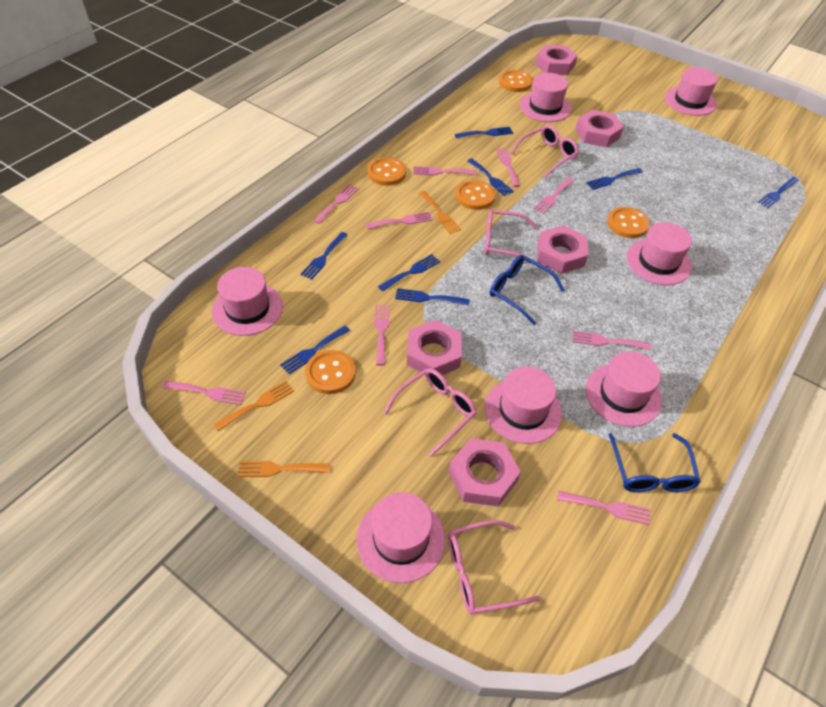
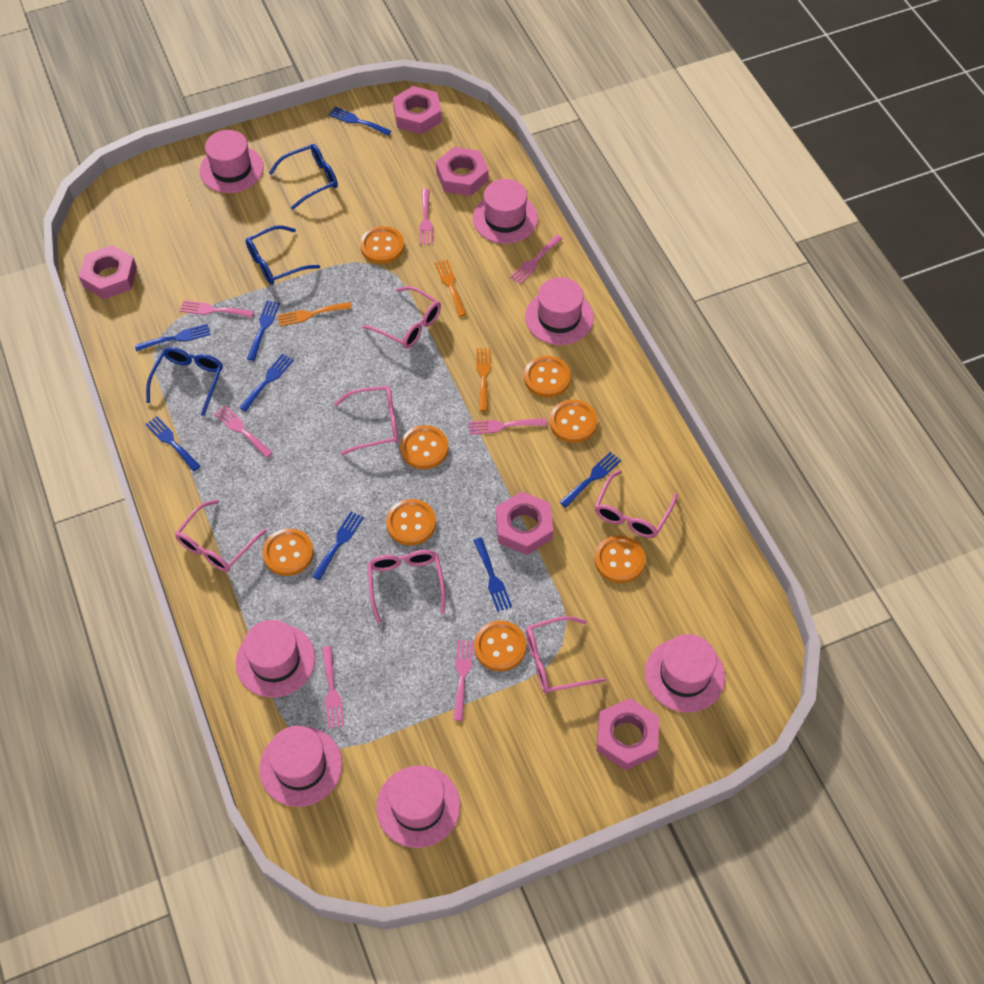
blue glasses: 2 -> 3
orange button: 5 -> 8
pink fork: 9 -> 7
pink glasses: 4 -> 6

